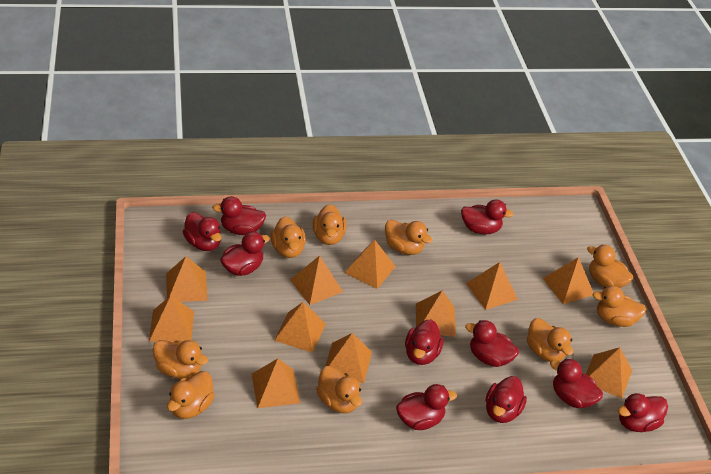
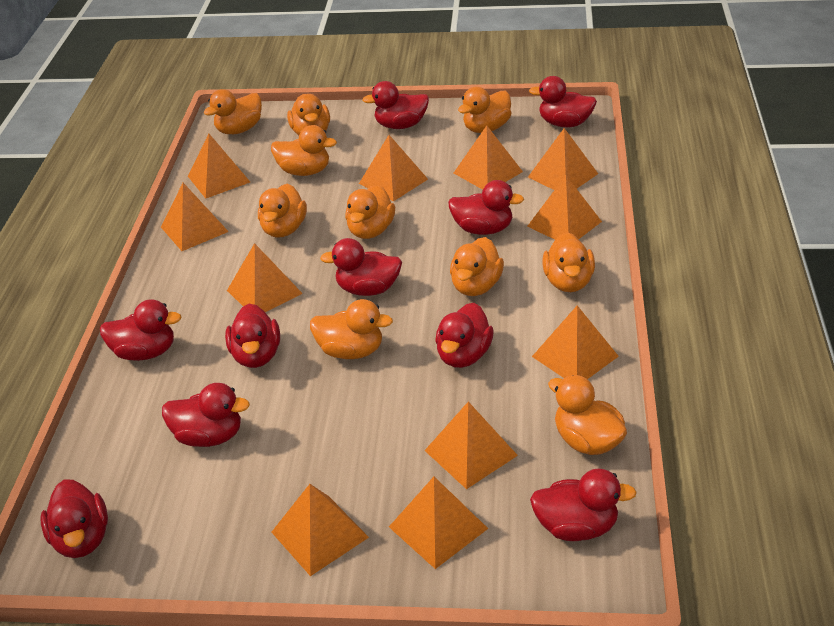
orange duck: 9 -> 10

